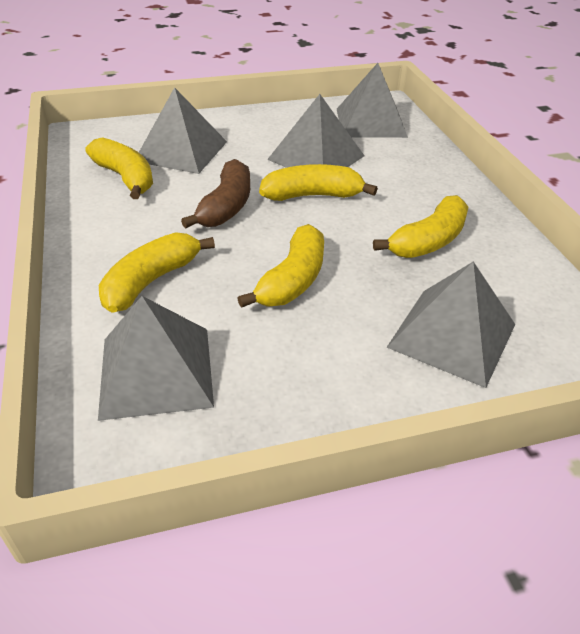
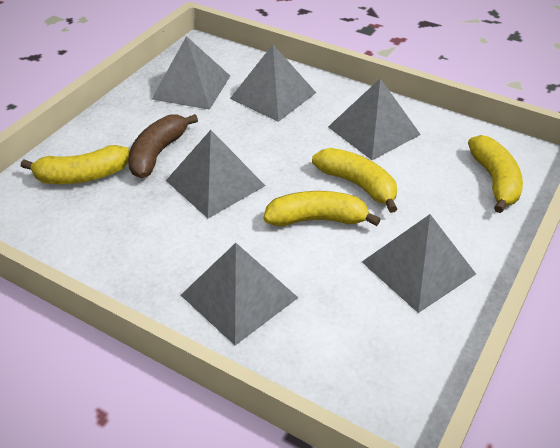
grey pyramid: 5 -> 6
yellow banana: 5 -> 4

